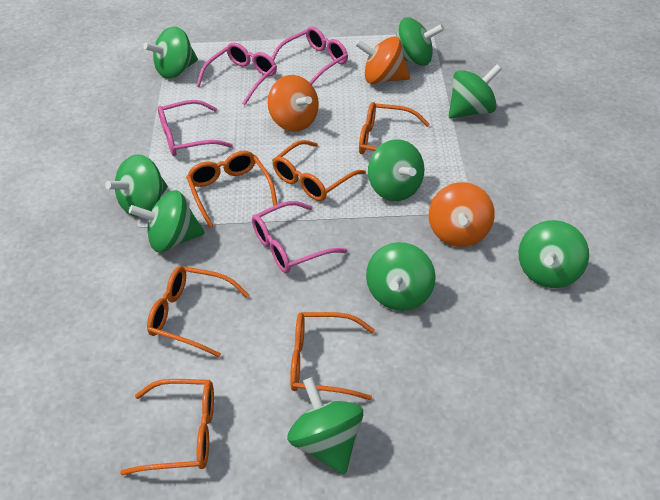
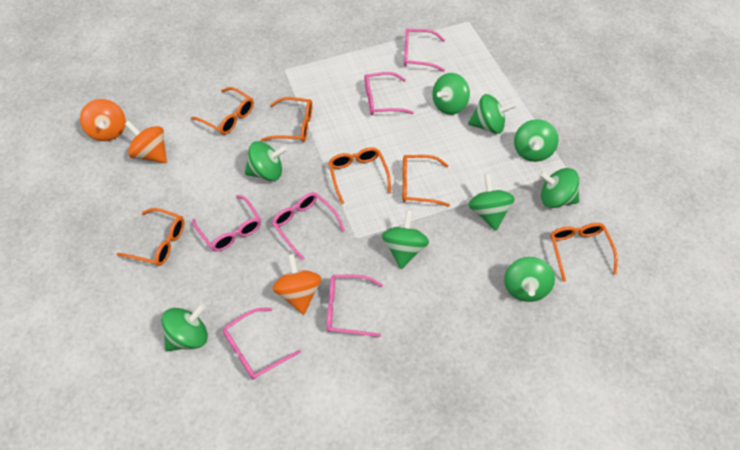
pink glasses: 4 -> 6

